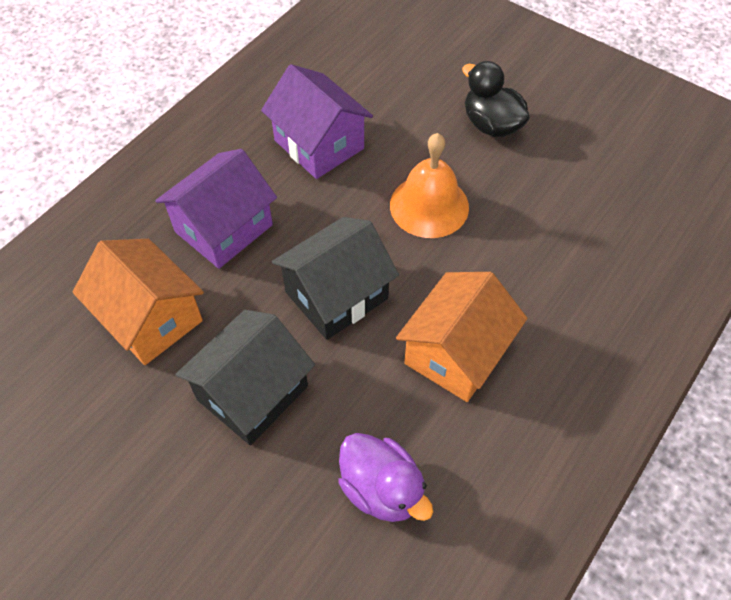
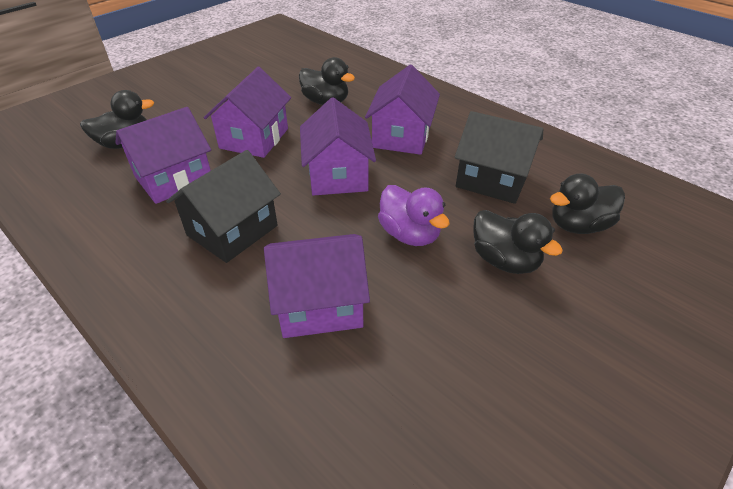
black duck: 1 -> 4
orange bell: 1 -> 0
orange house: 2 -> 0
purple house: 2 -> 5

